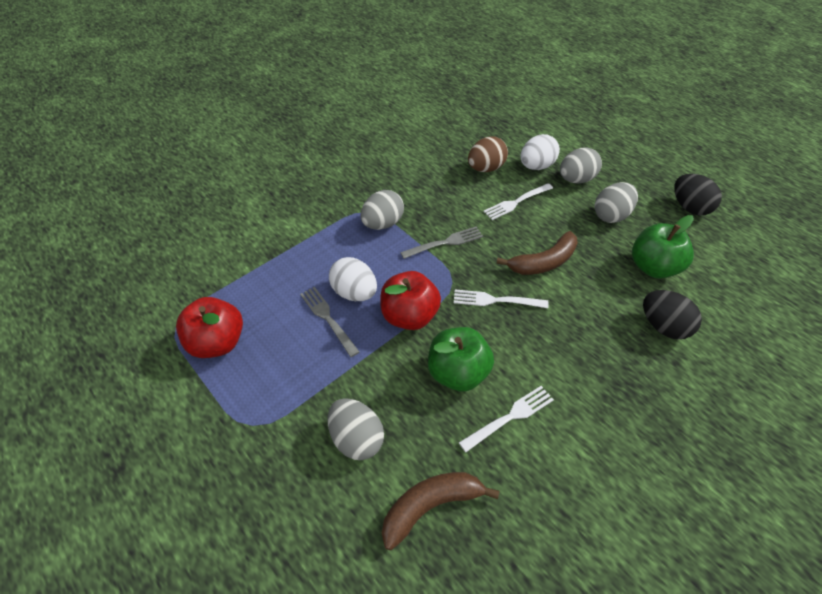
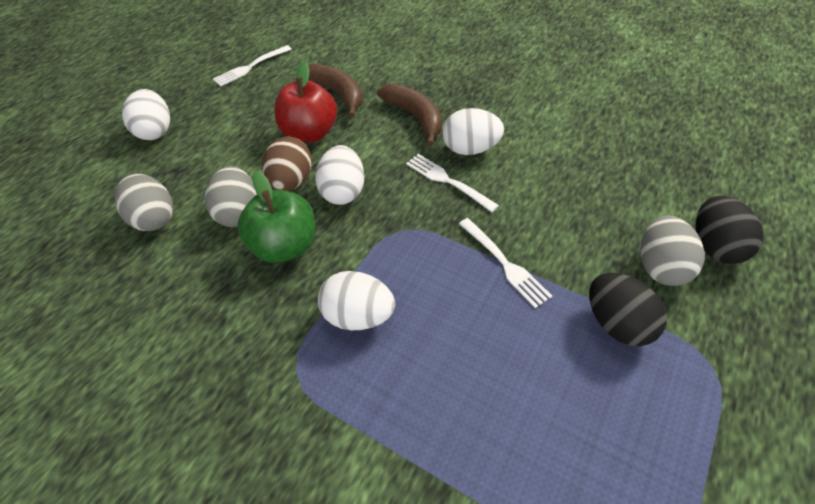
green apple: 2 -> 1
grey egg: 4 -> 3
grey fork: 2 -> 0
red apple: 2 -> 1
white egg: 2 -> 4

